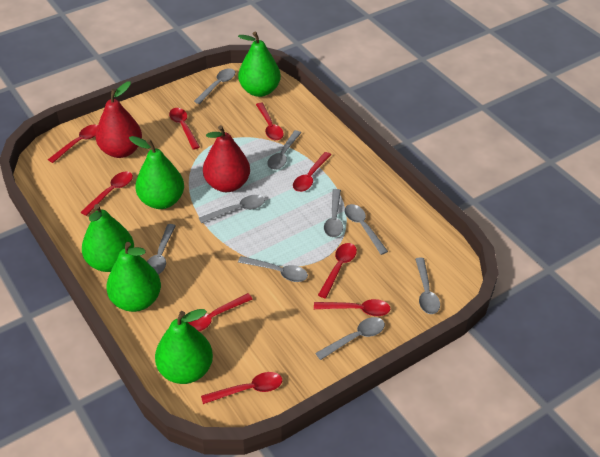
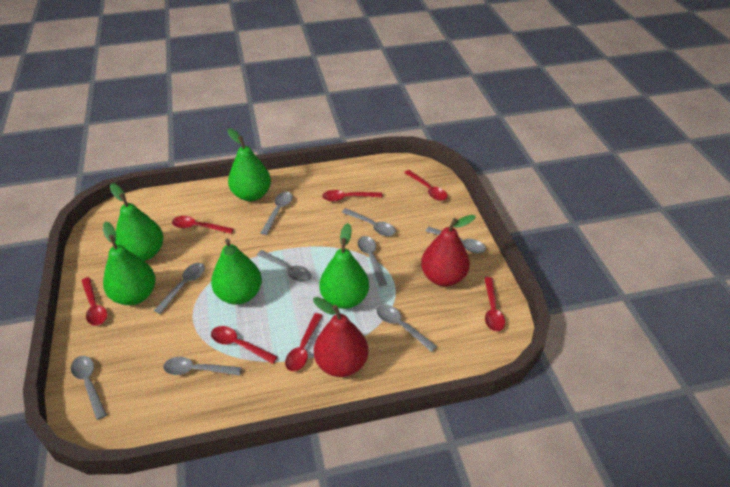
red spoon: 9 -> 7

